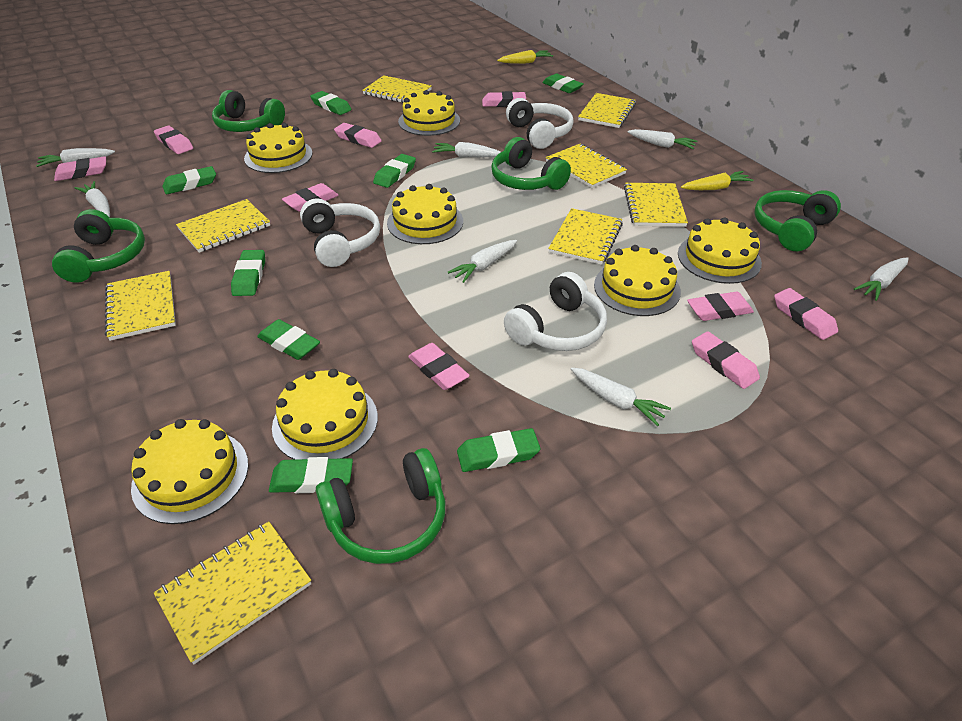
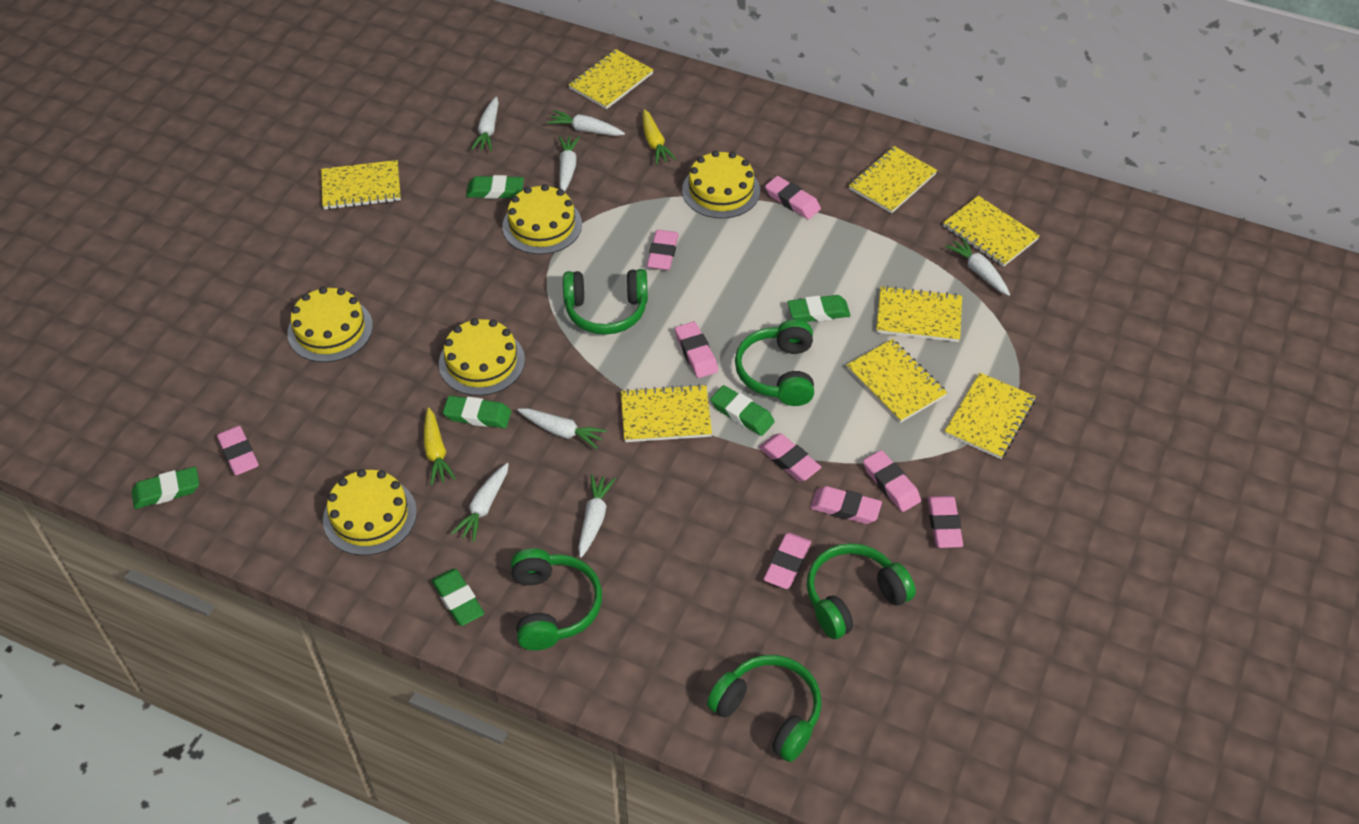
green eraser: 8 -> 6
white headphones: 3 -> 0
yellow cake: 7 -> 5

